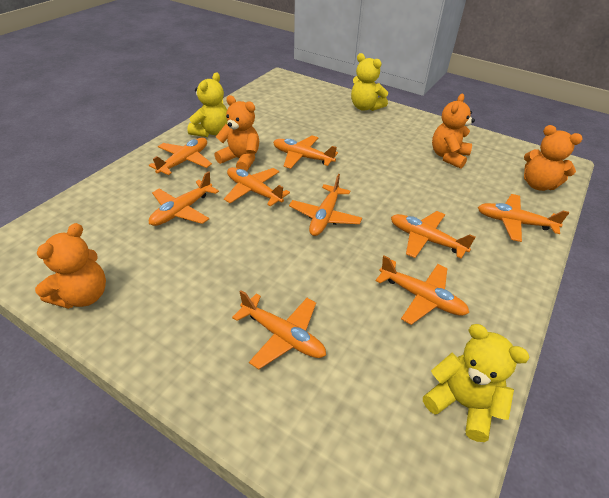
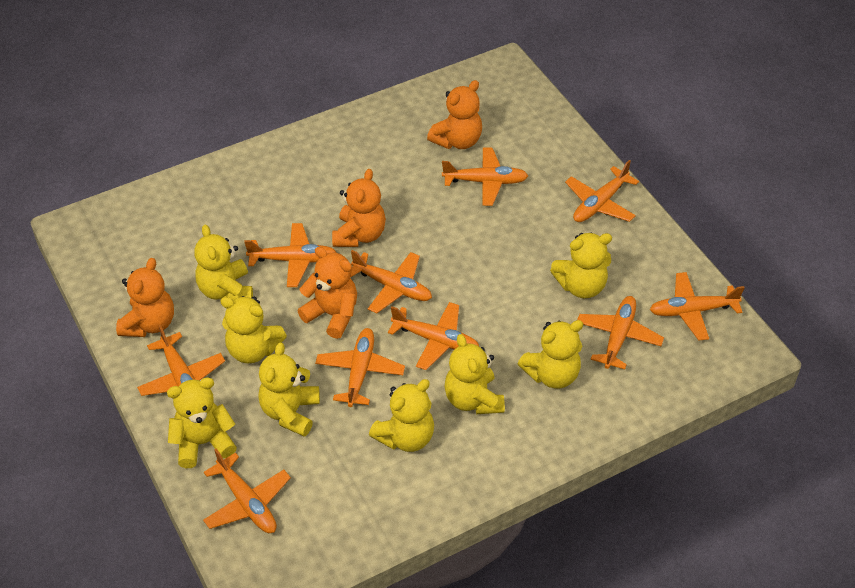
orange plane: 9 -> 10
yellow teddy bear: 3 -> 8

